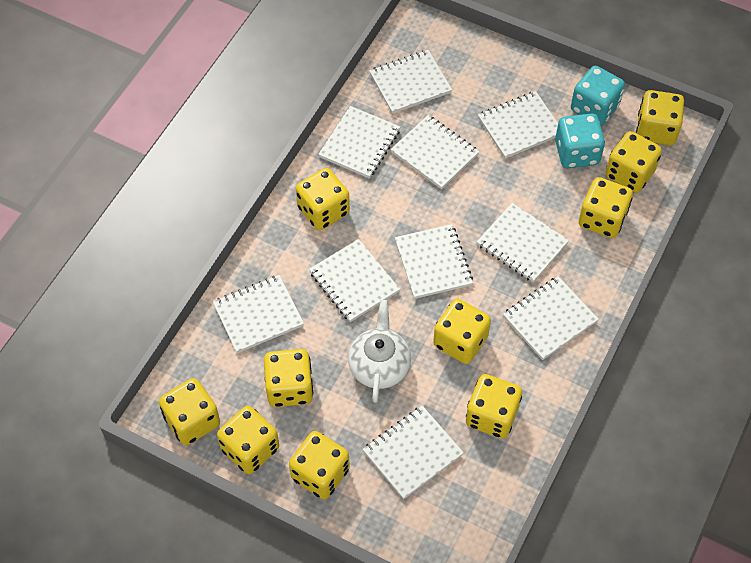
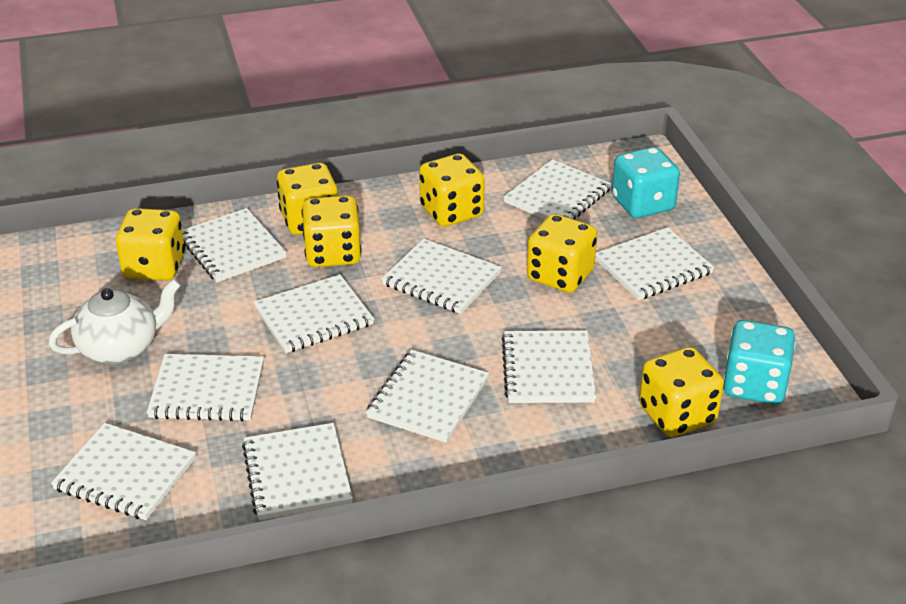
yellow dice: 10 -> 6

